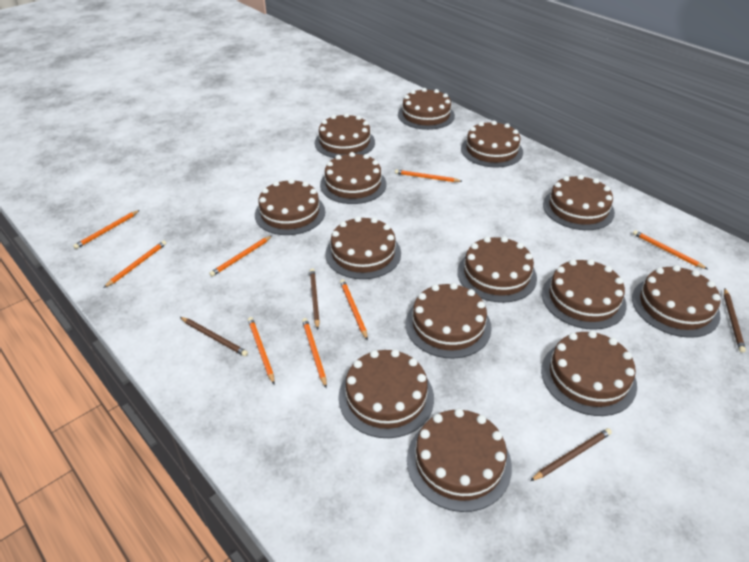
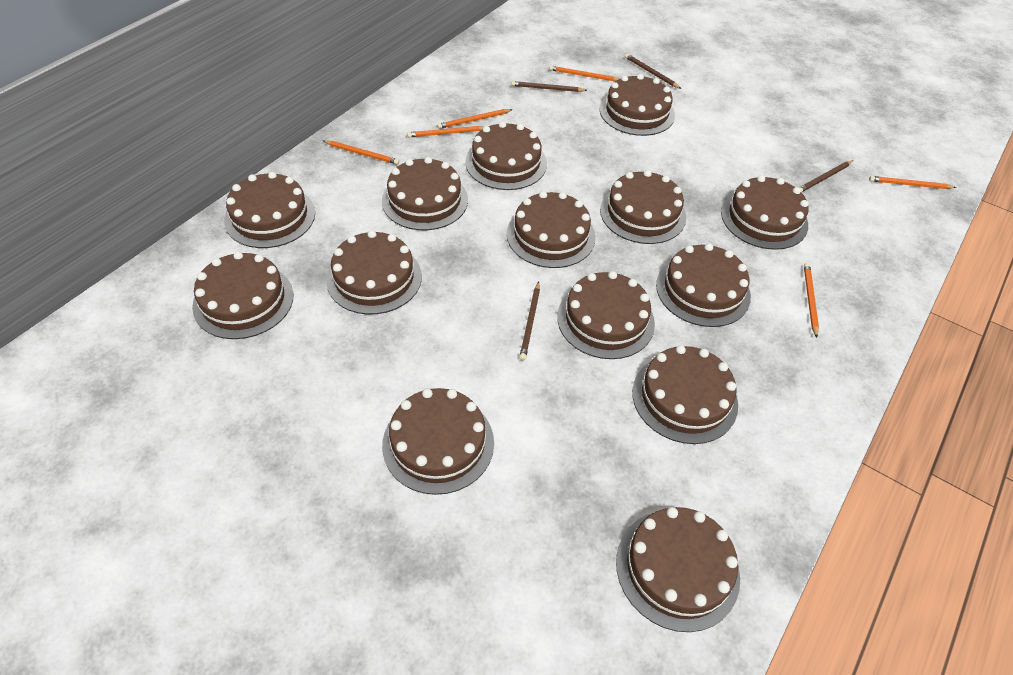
orange pencil: 8 -> 6

